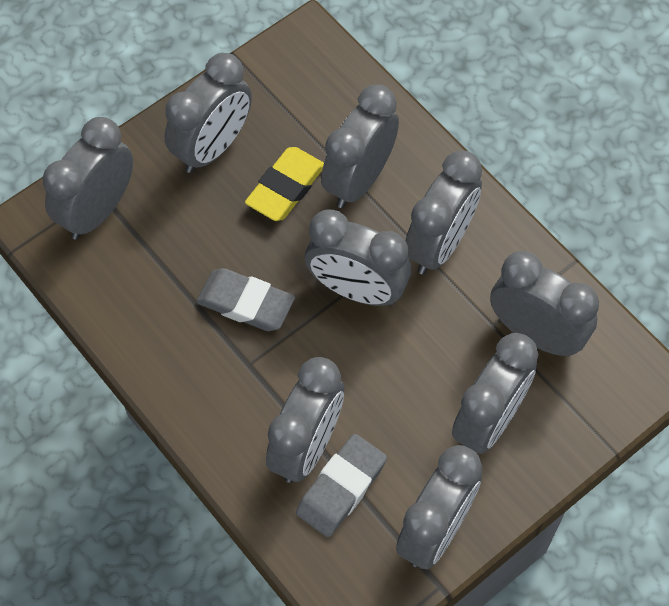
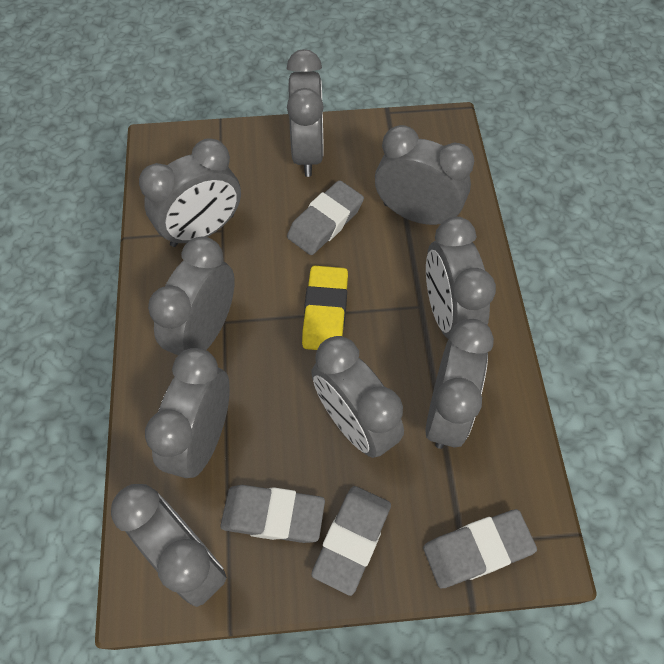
grey eraser: 2 -> 4

